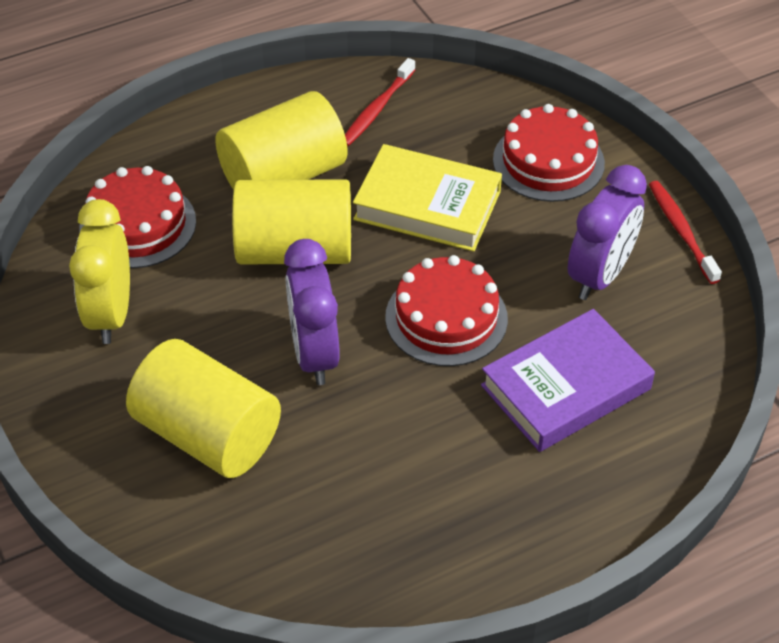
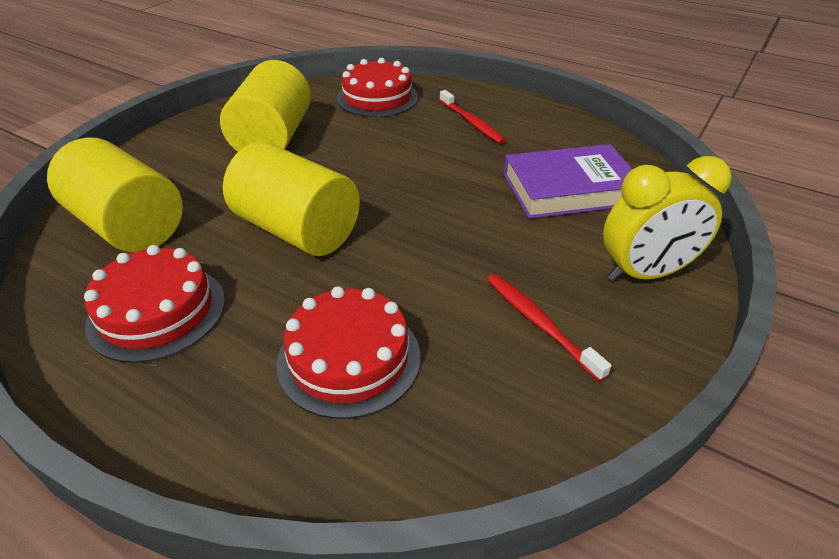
purple clock: 2 -> 0
yellow book: 1 -> 0

